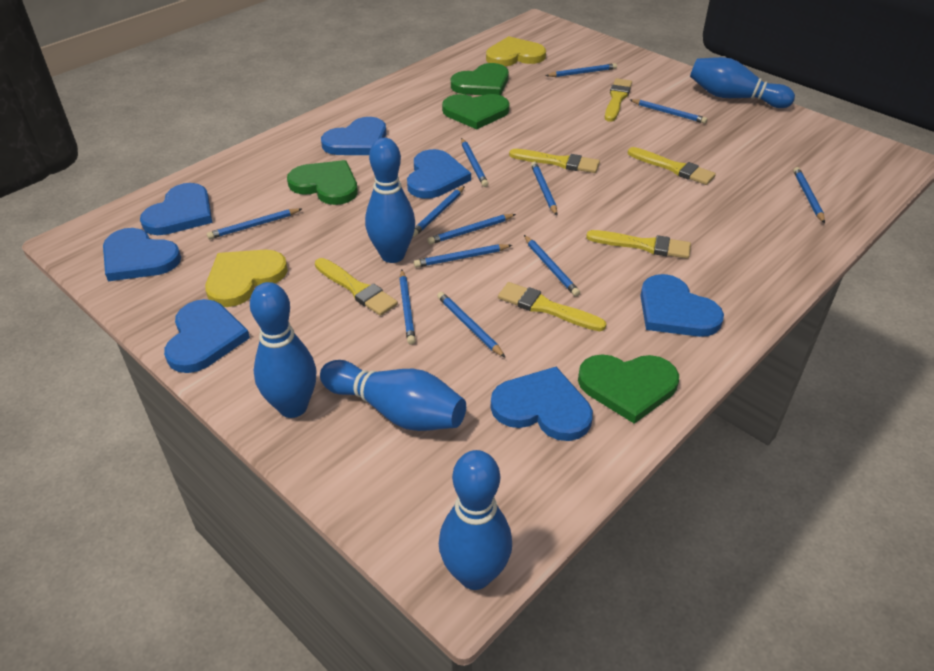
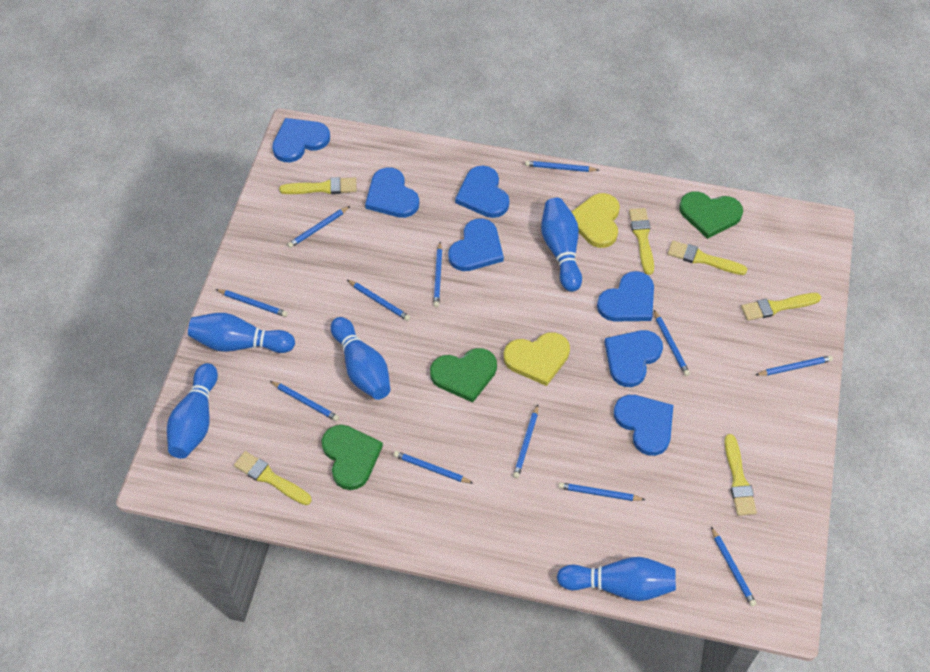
green heart: 4 -> 3

